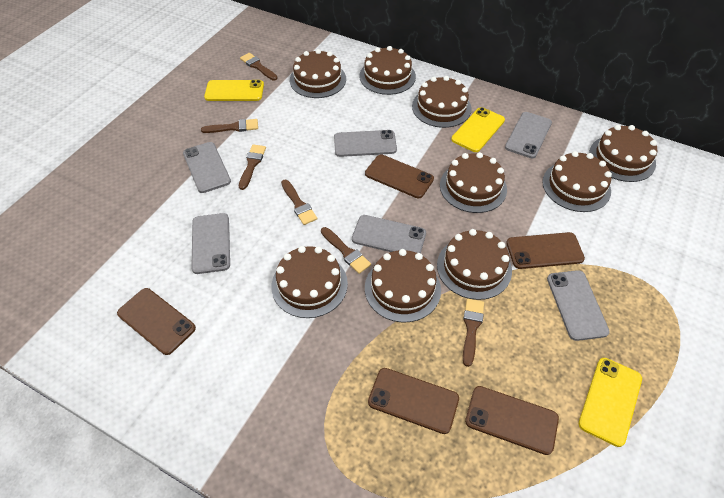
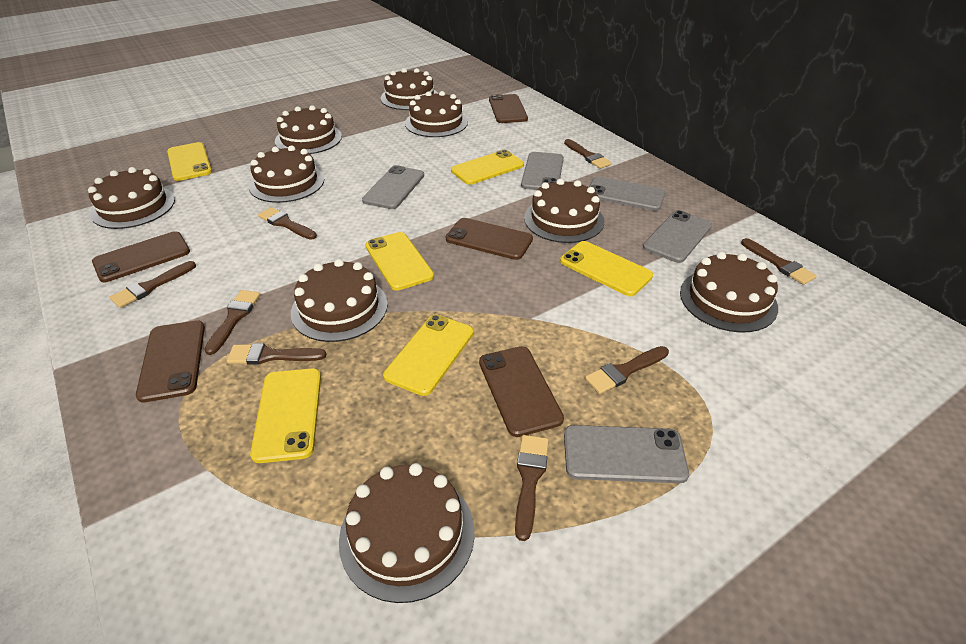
brown brush: 6 -> 8
grey phone: 6 -> 5
yellow phone: 3 -> 6

